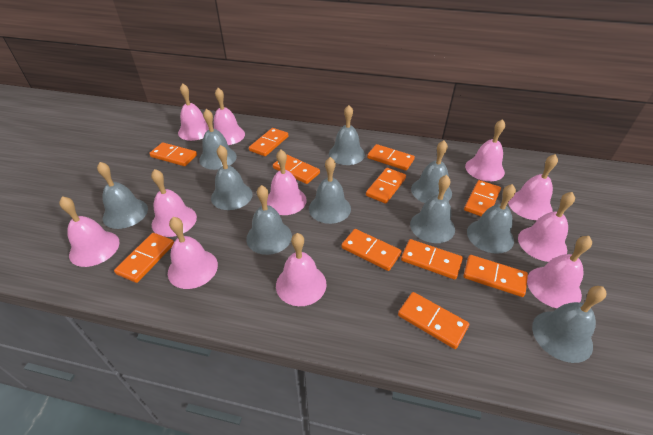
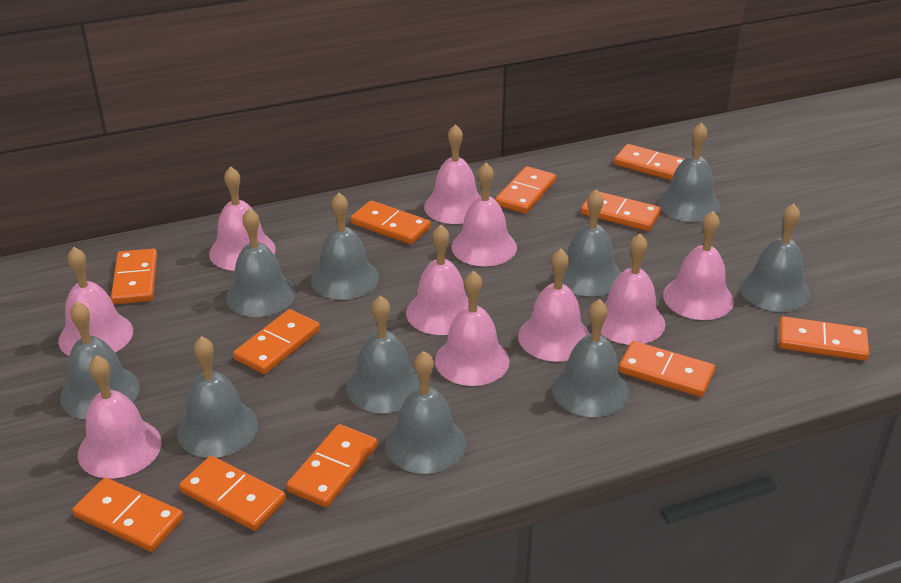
pink bell: 11 -> 10

